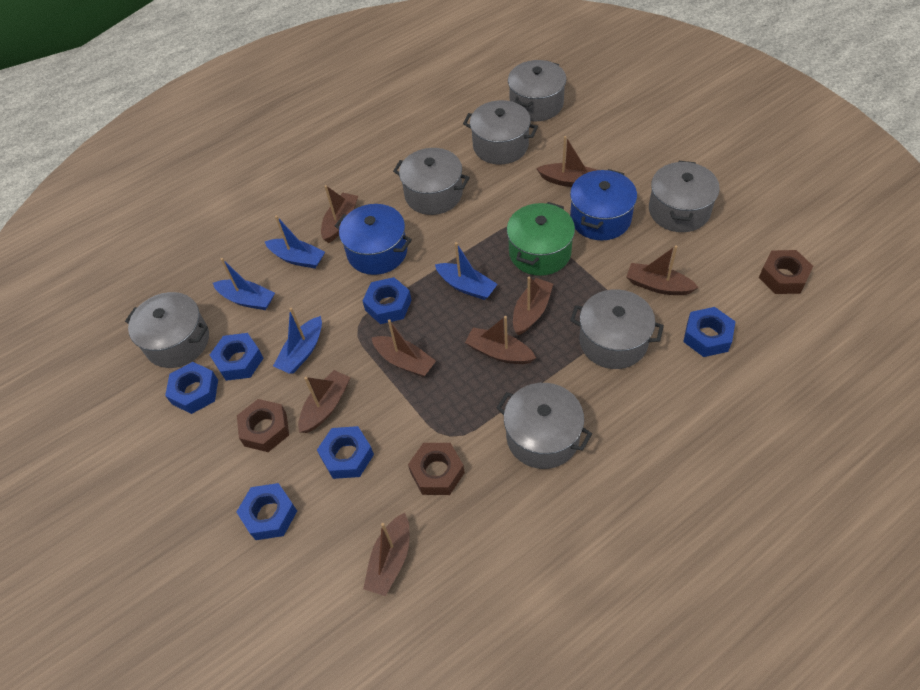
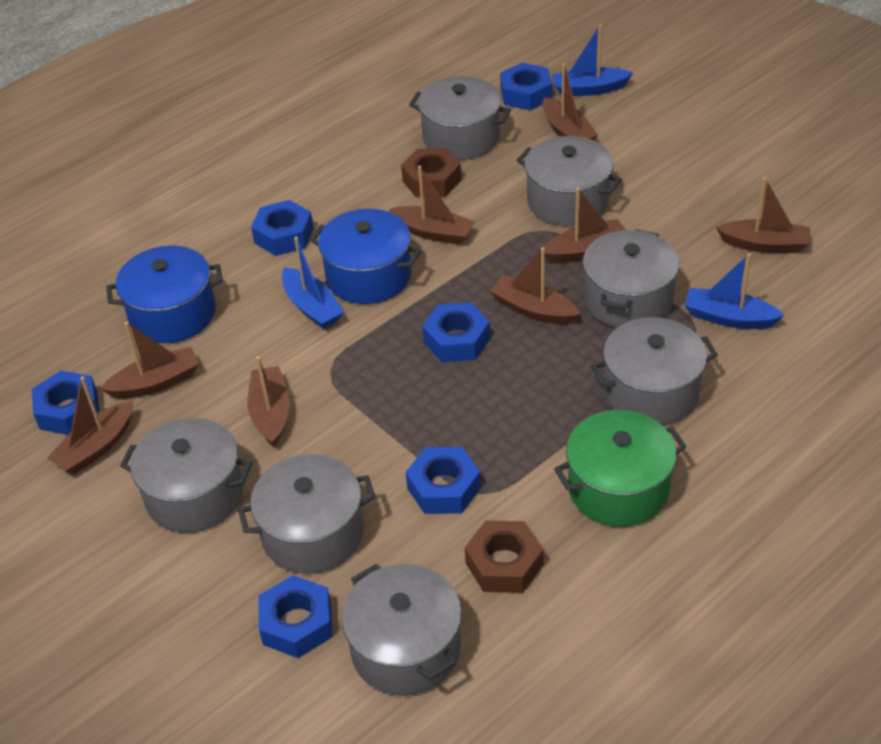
blue boat: 4 -> 3
brown nut: 3 -> 2

